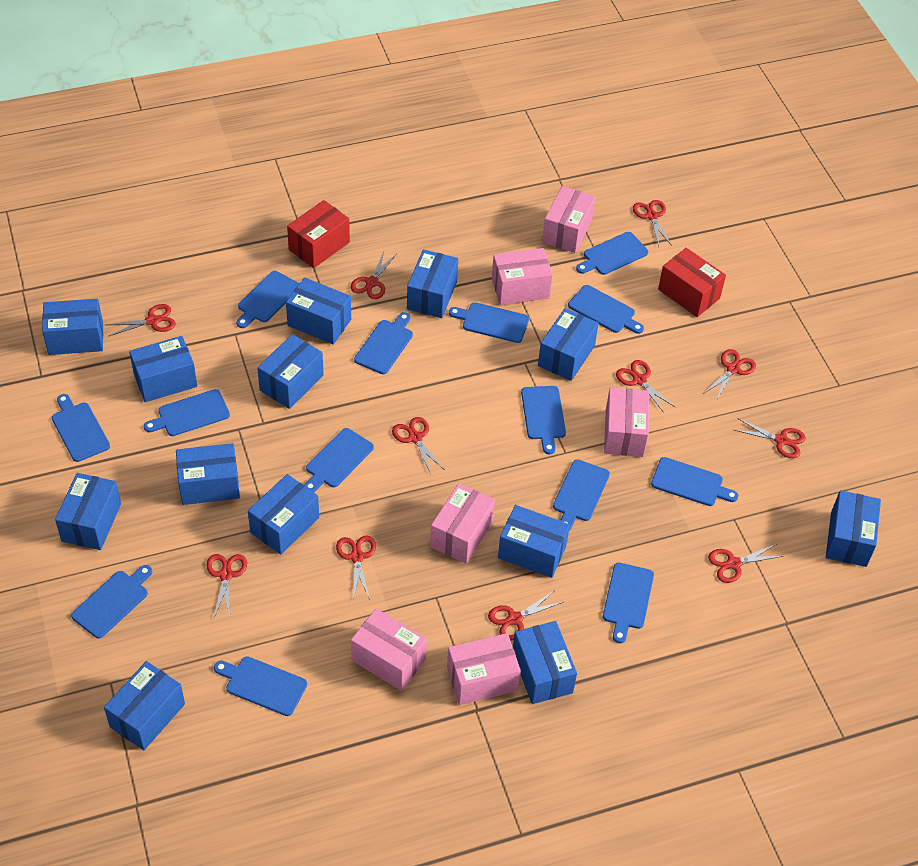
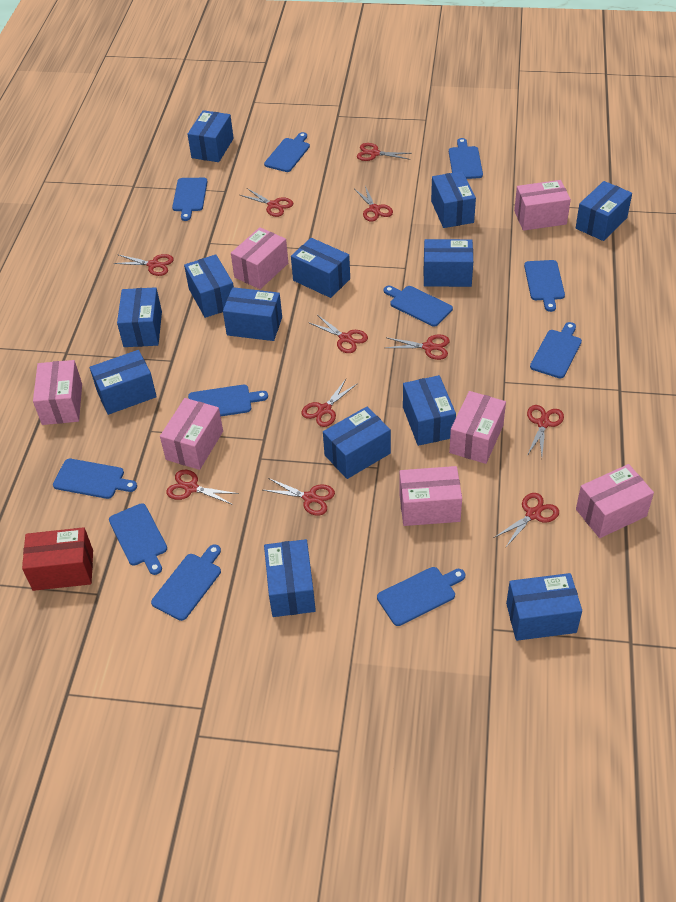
blue cutting board: 14 -> 11
pink box: 6 -> 7
red box: 2 -> 1

